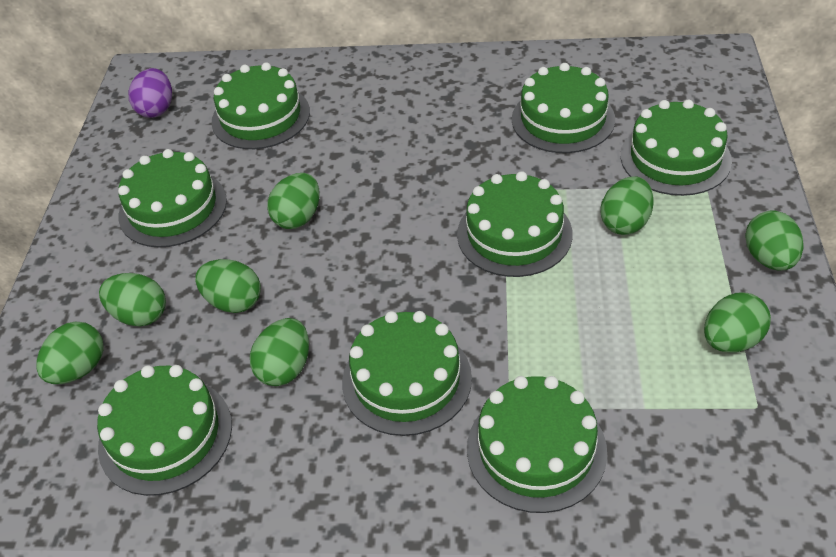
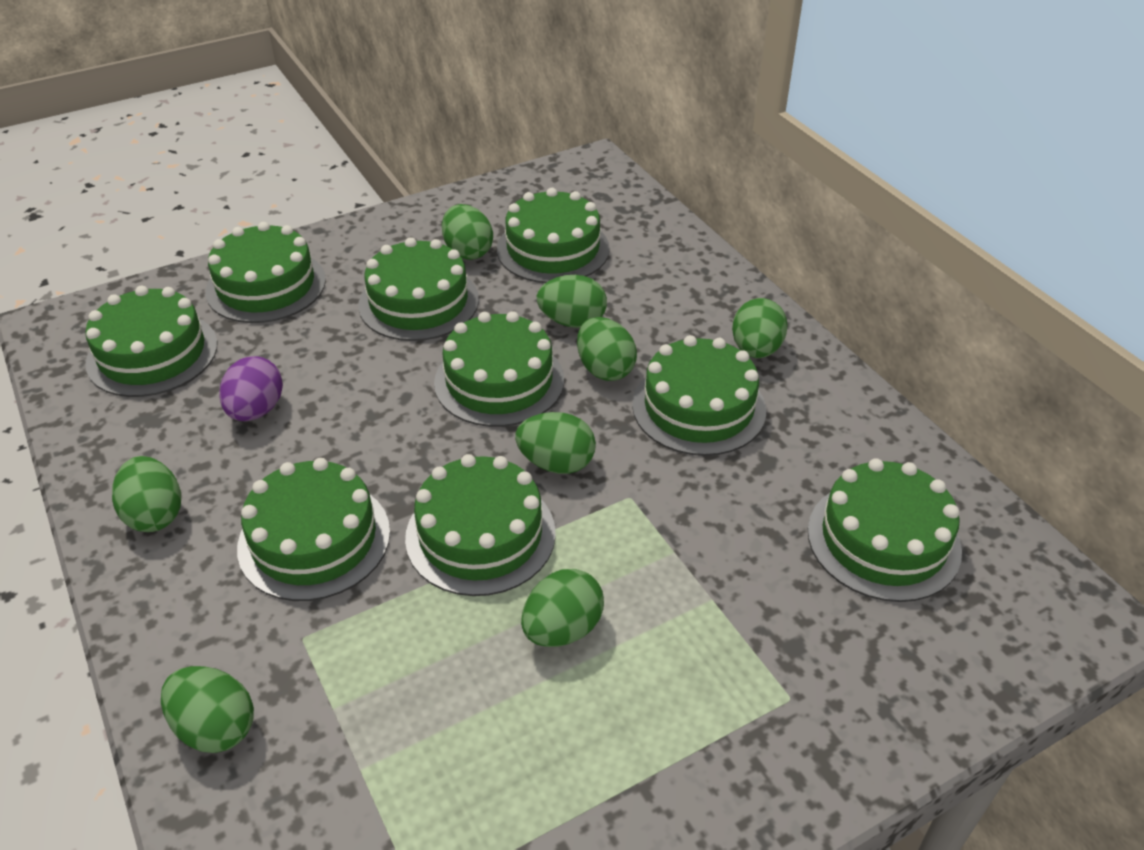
green cake: 8 -> 9

